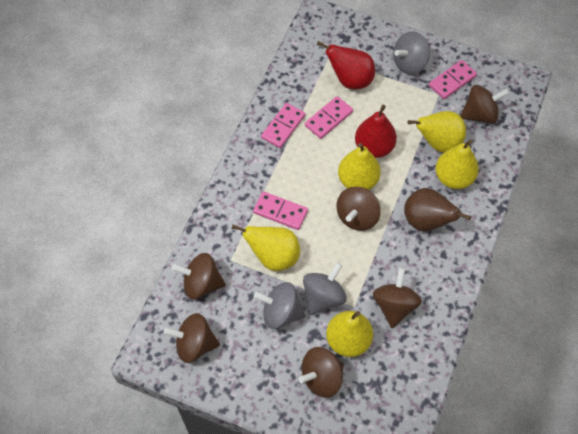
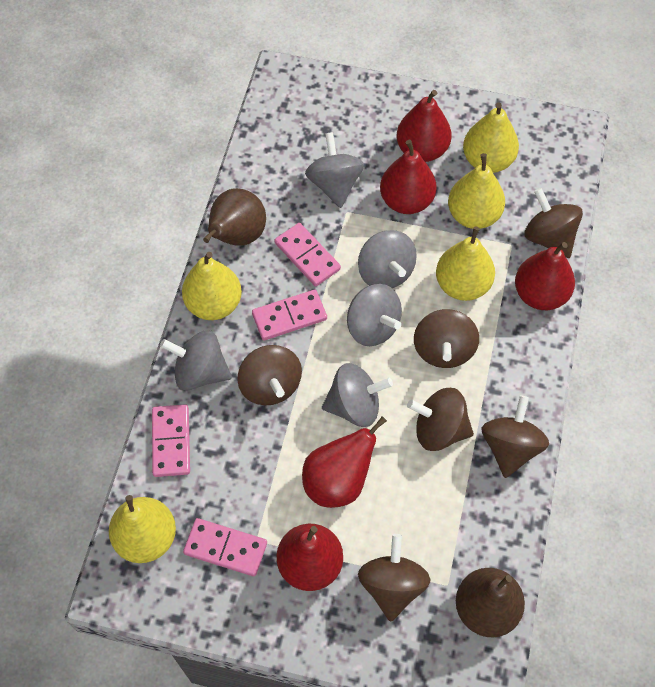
brown pear: 1 -> 2
grey spinning top: 3 -> 5
red pear: 2 -> 5

